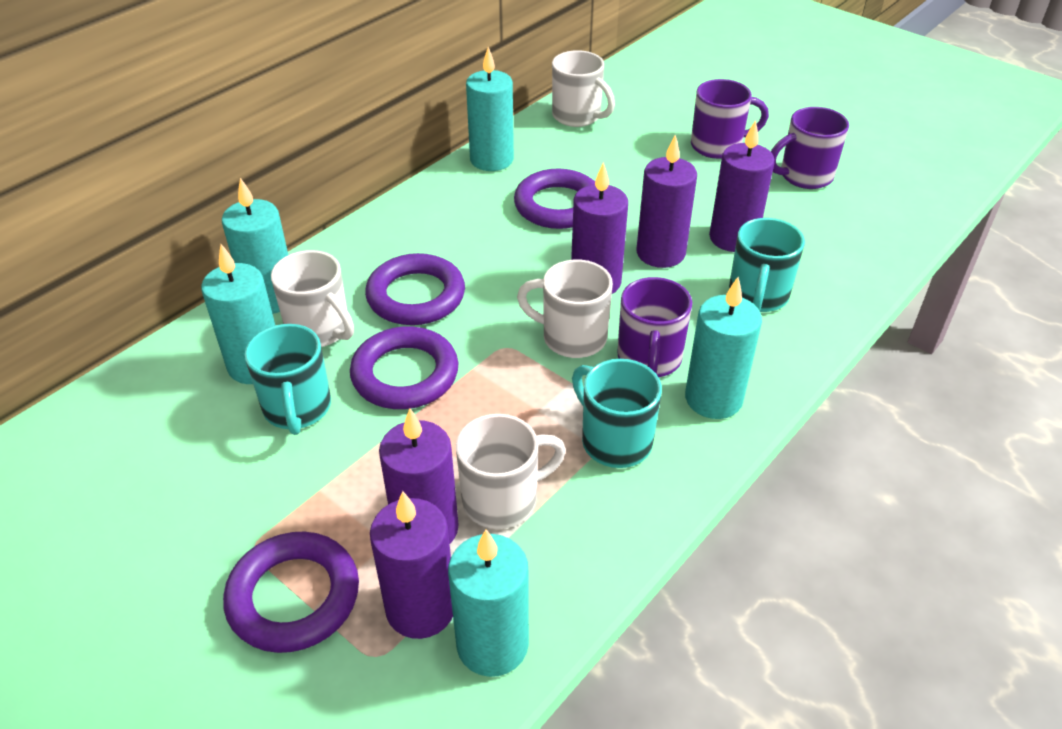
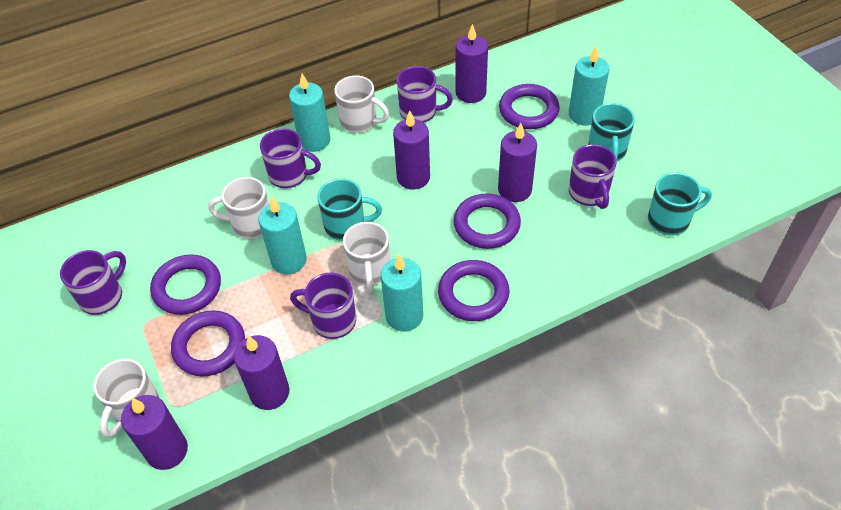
purple mug: 3 -> 5
purple ring: 4 -> 5
turquoise candle: 5 -> 4

